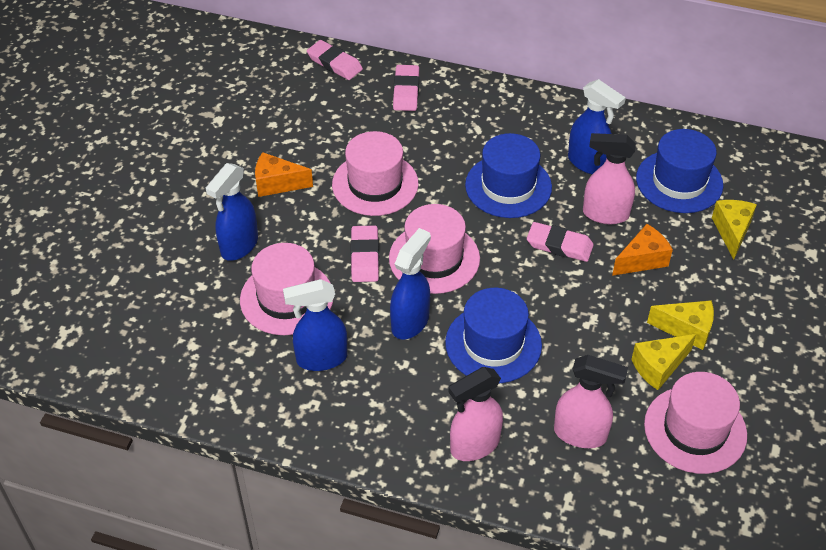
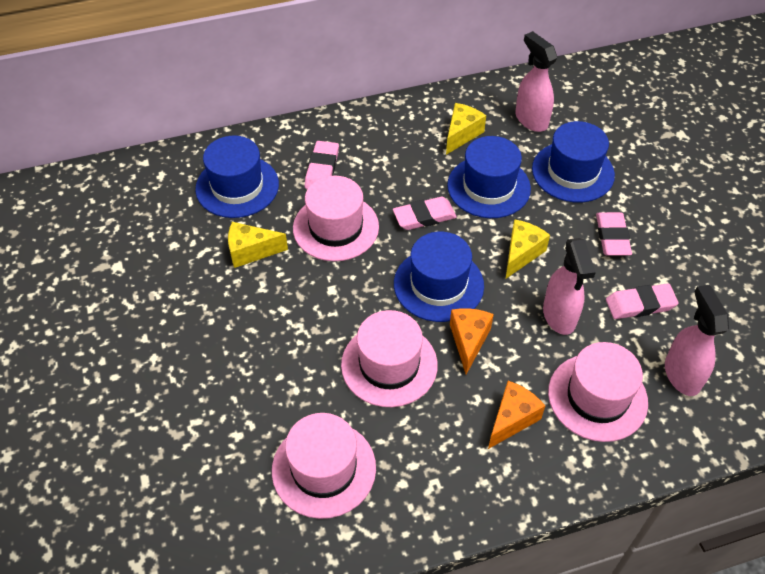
blue hat: 3 -> 4
blue spray bottle: 4 -> 0

